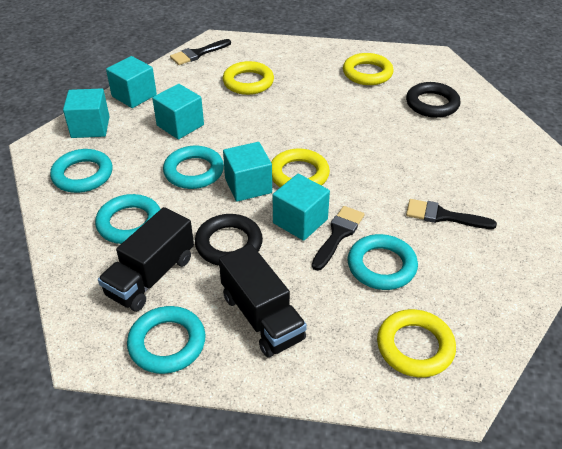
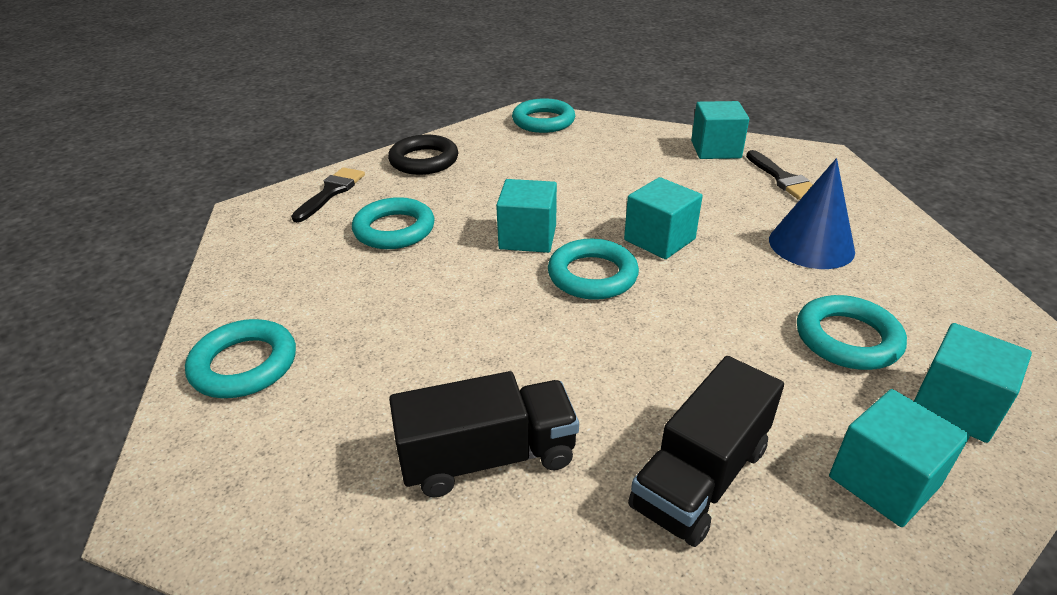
black brush: 3 -> 2
black ring: 2 -> 1
blue cone: 0 -> 1
yellow ring: 4 -> 0

